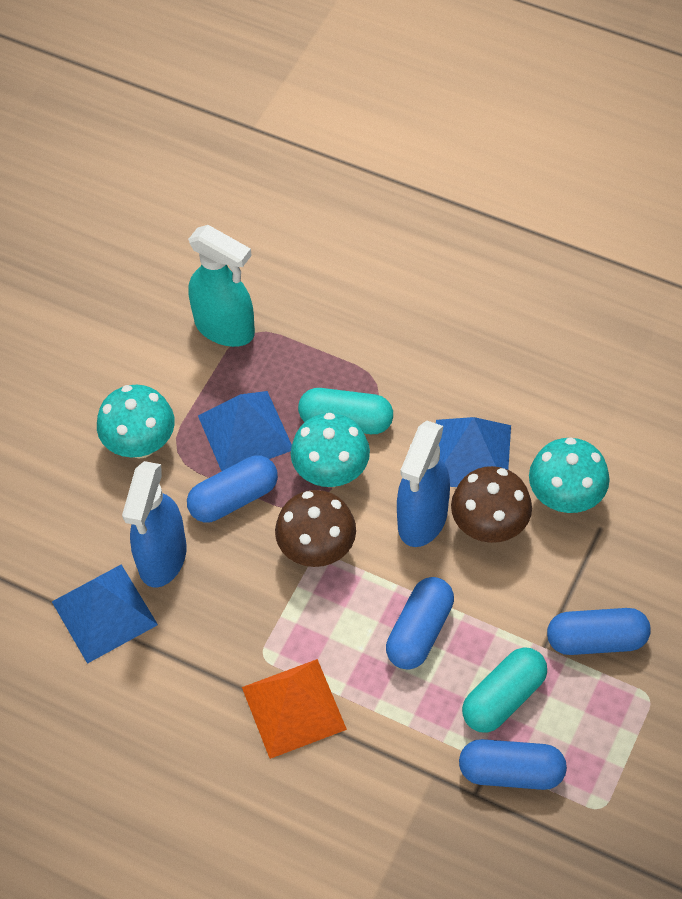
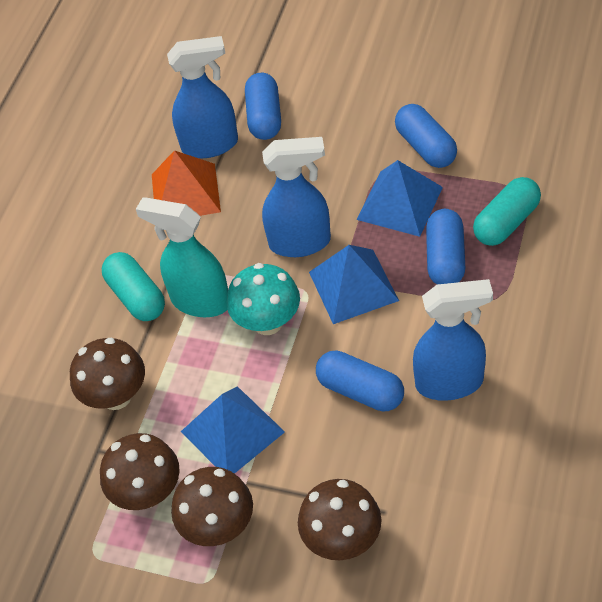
blue spray bottle: 2 -> 3
brown mushroom: 2 -> 4
turquoise mushroom: 3 -> 1

